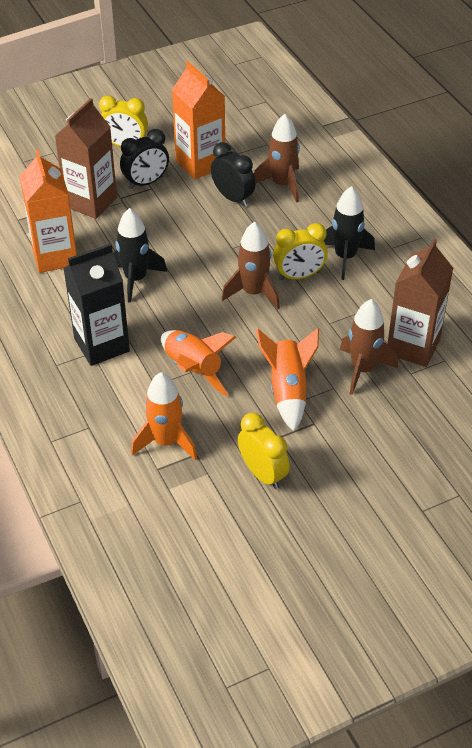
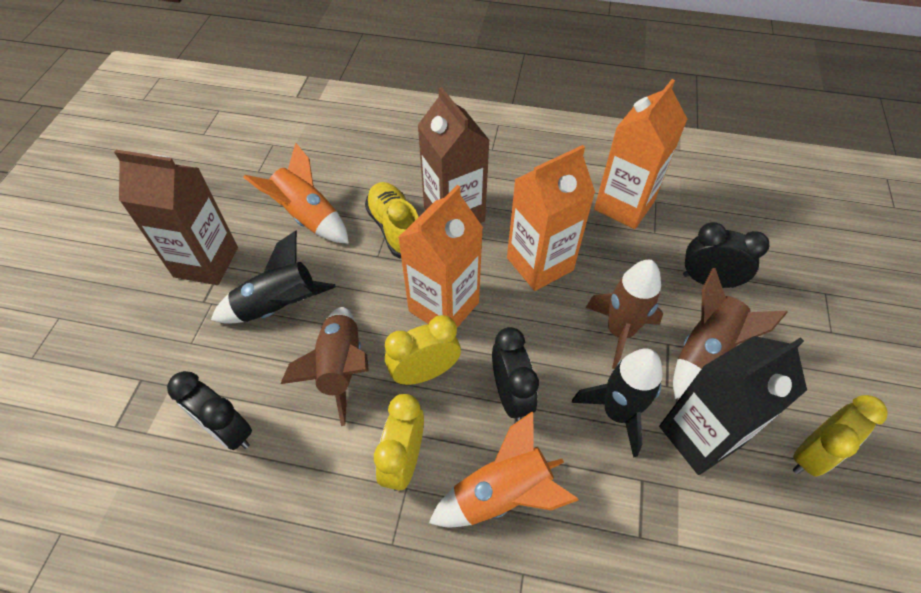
black clock: 2 -> 3
orange carton: 2 -> 3
orange rocket: 3 -> 2
yellow shoe: 0 -> 1

